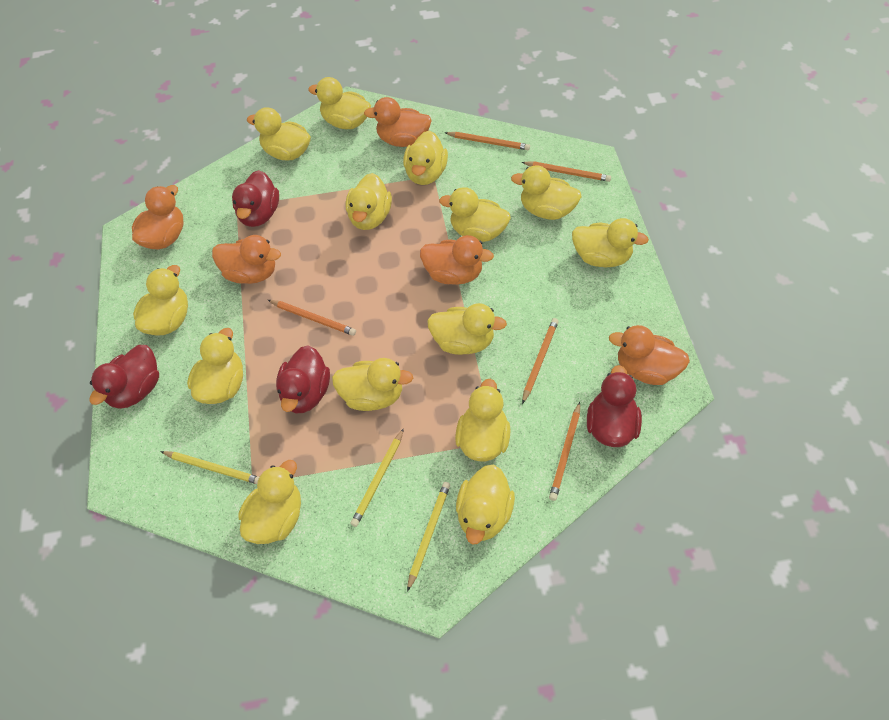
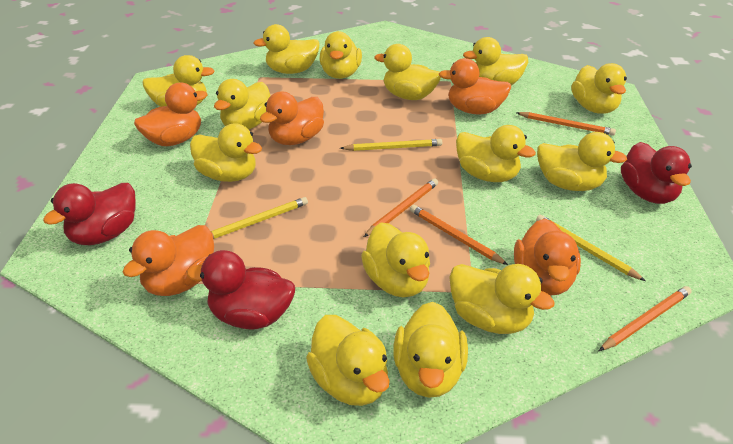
orange pencil: 5 -> 4
red duck: 4 -> 3

